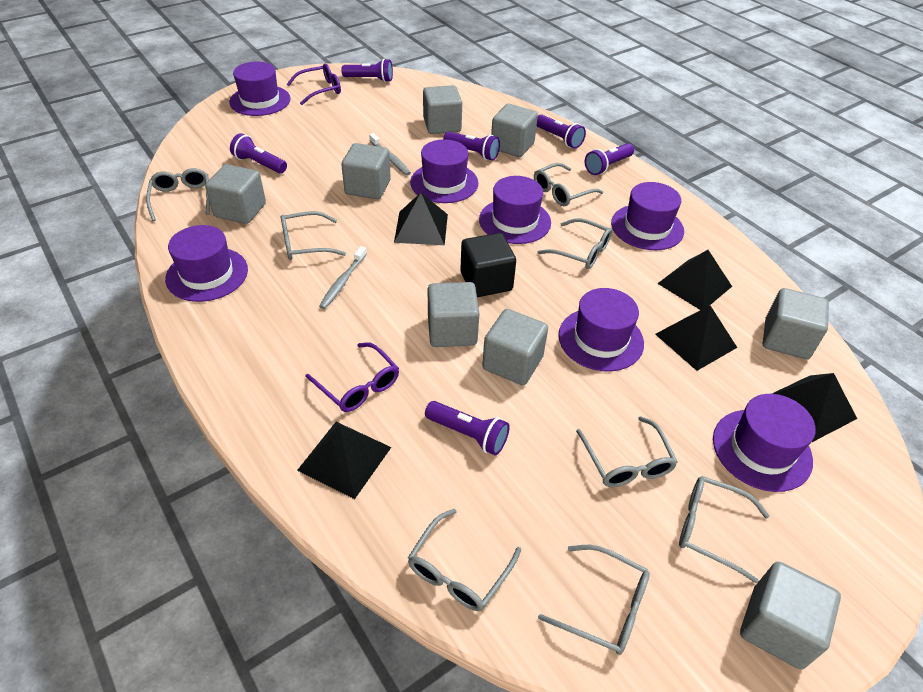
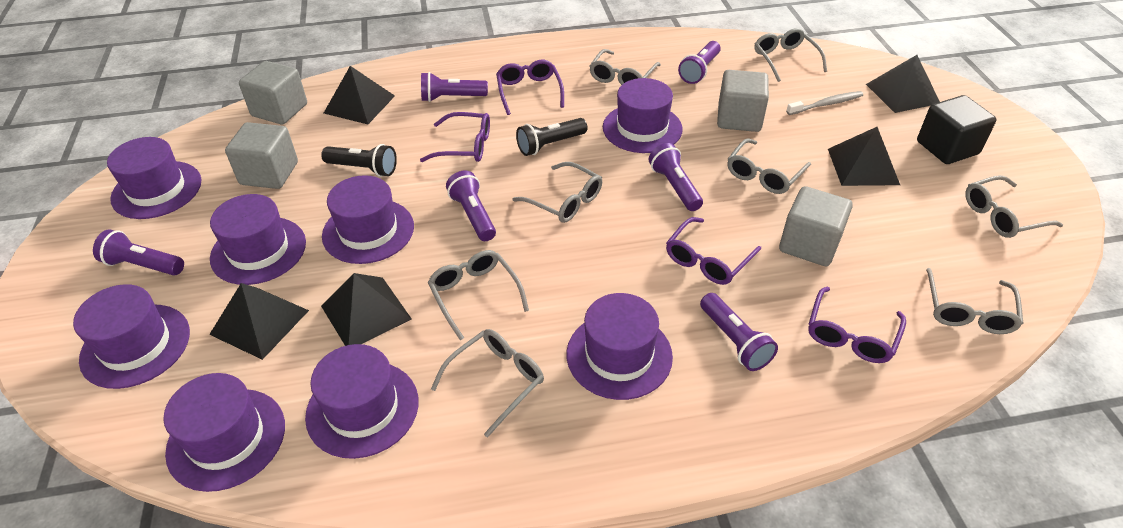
black flashlight: 0 -> 2
grey cube: 8 -> 4
grey toothbrush: 2 -> 1
purple glasses: 2 -> 4
purple hat: 7 -> 8

